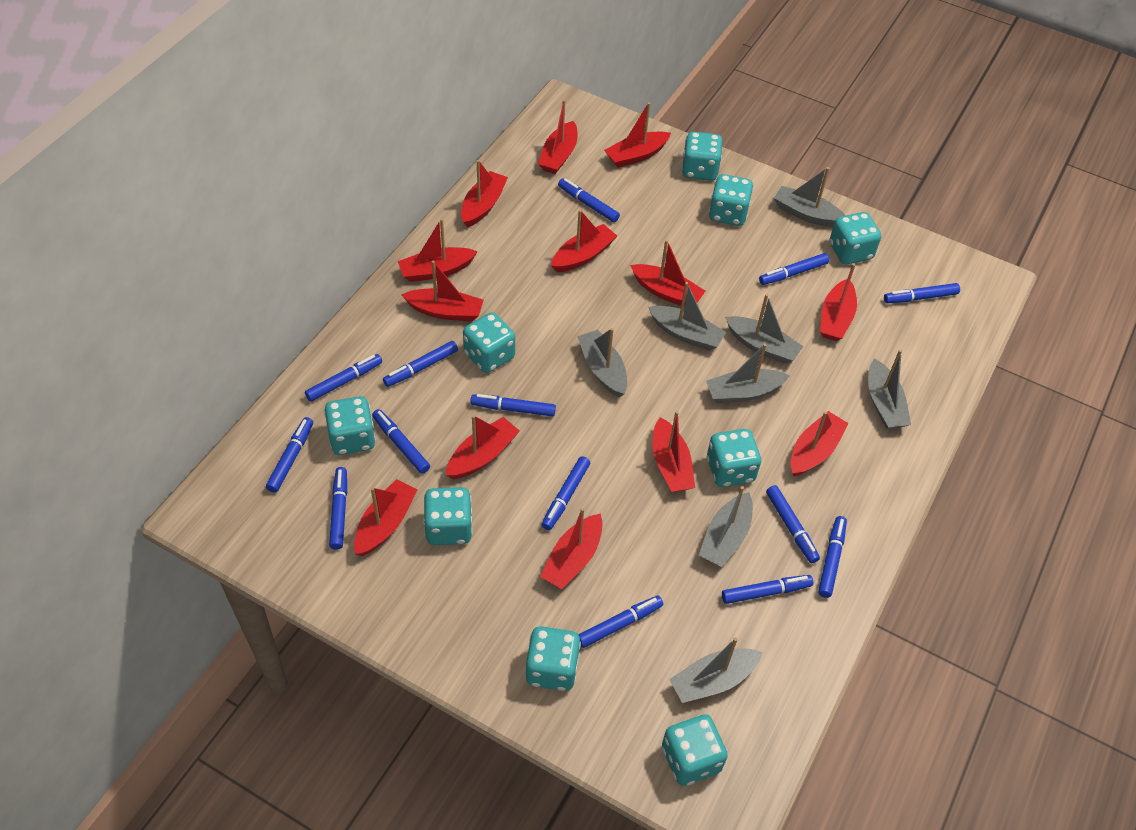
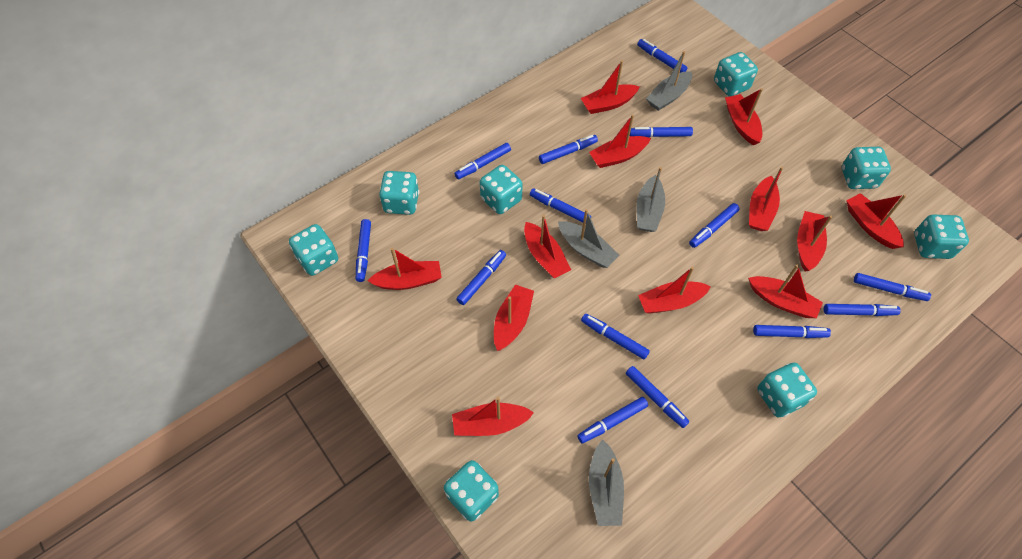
grey boat: 8 -> 4
red boat: 13 -> 12
turquoise dice: 9 -> 8

